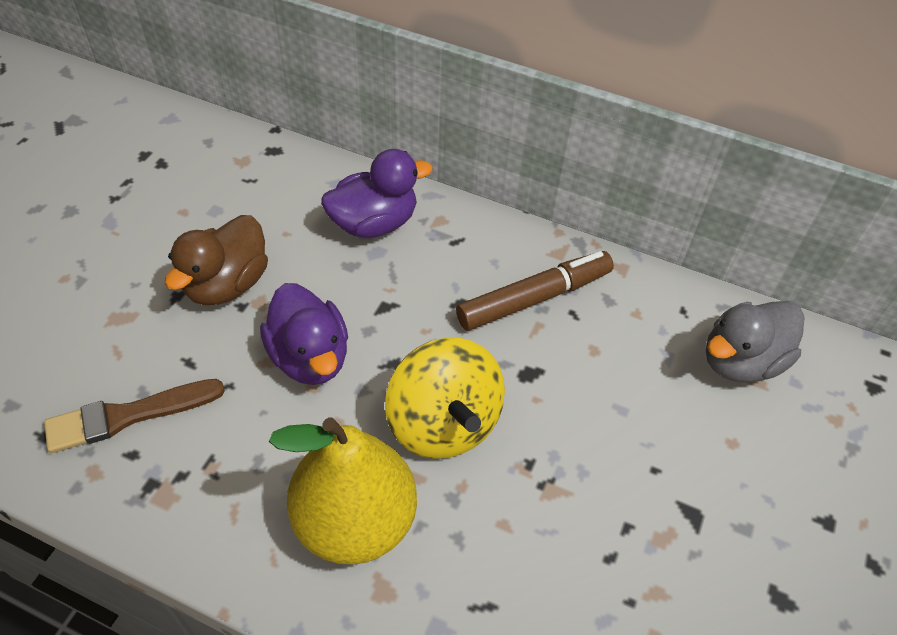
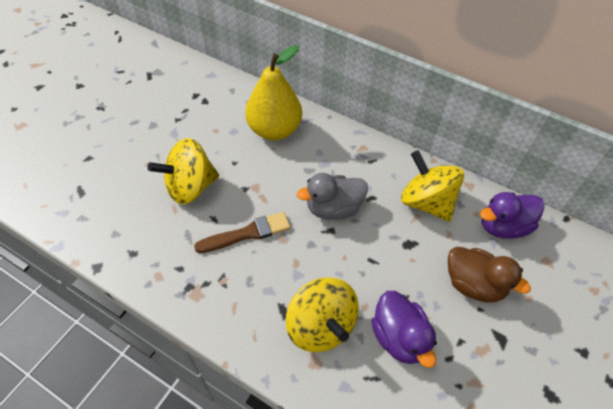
brown marker: 1 -> 0
yellow spinning top: 1 -> 3

